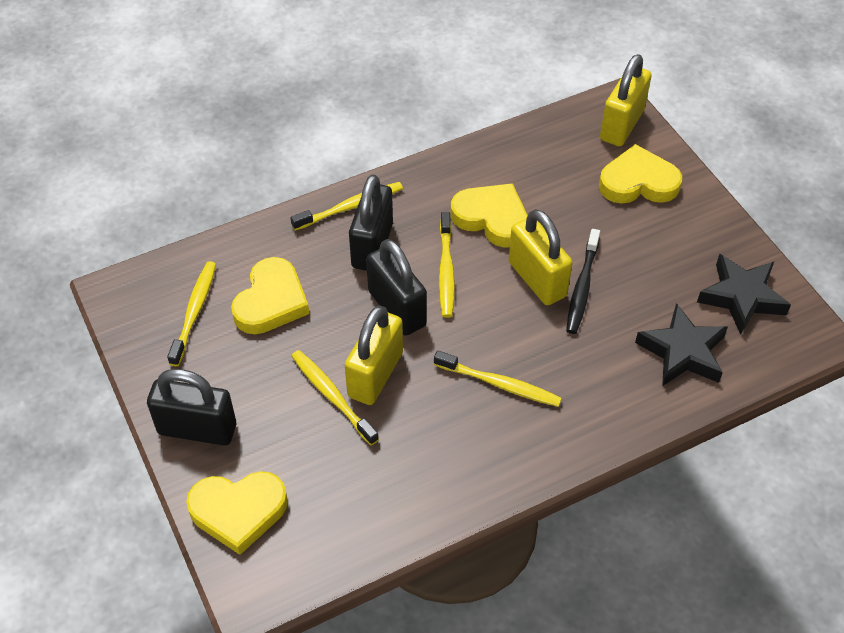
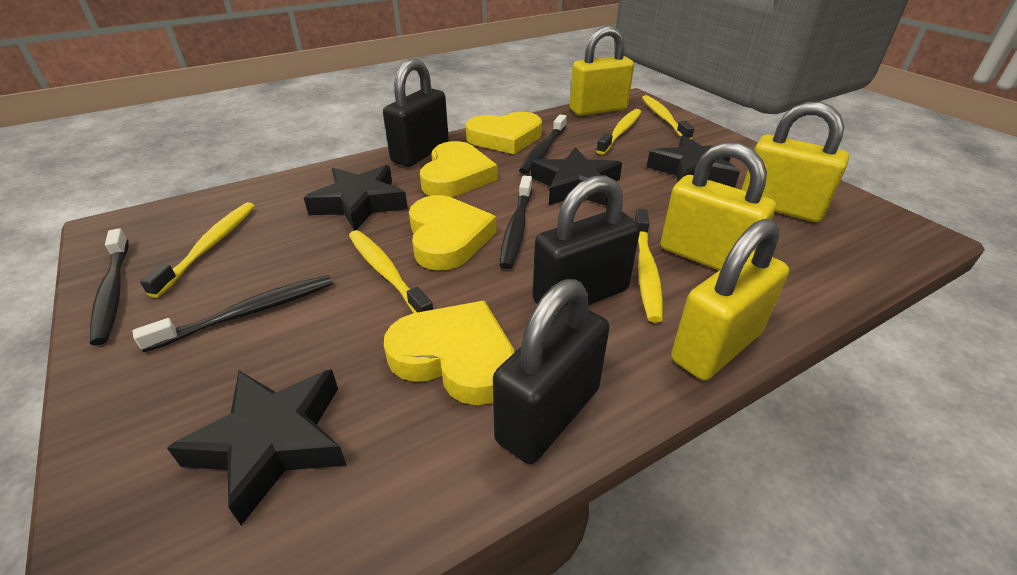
black star: 2 -> 4
black toothbrush: 1 -> 4
yellow padlock: 3 -> 4

